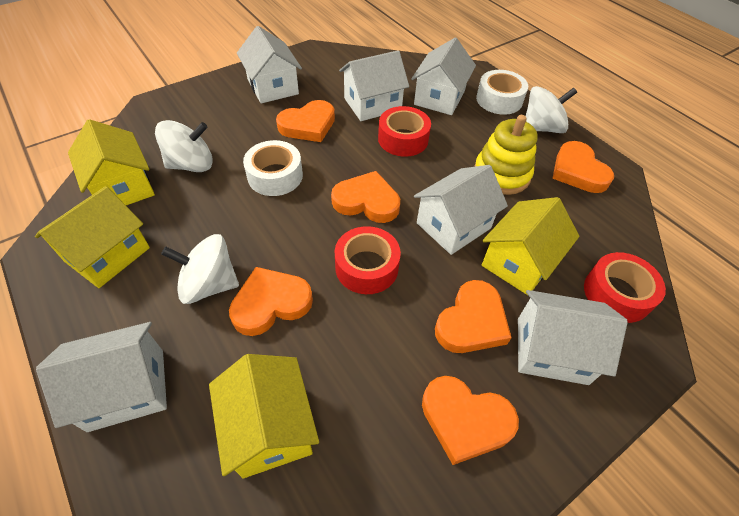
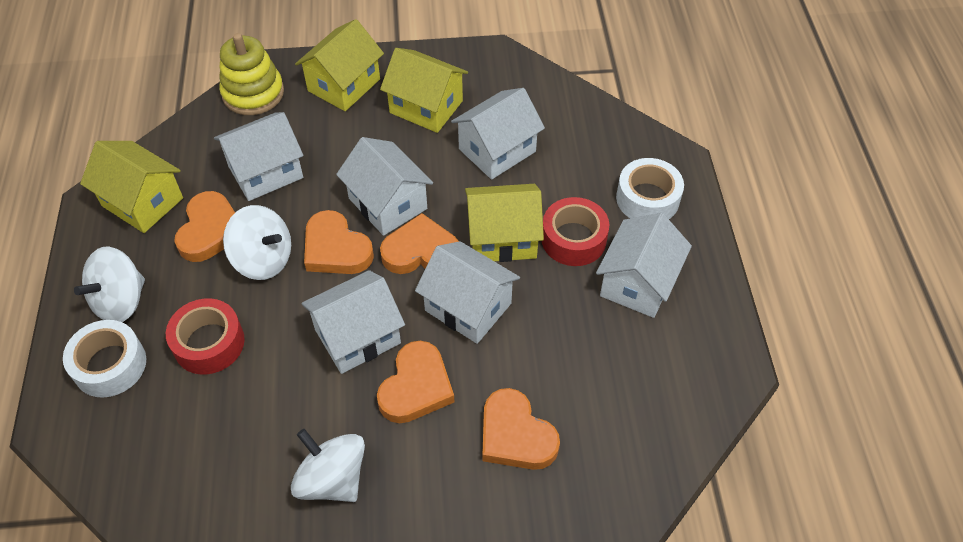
orange heart: 6 -> 5
red tape: 3 -> 2

